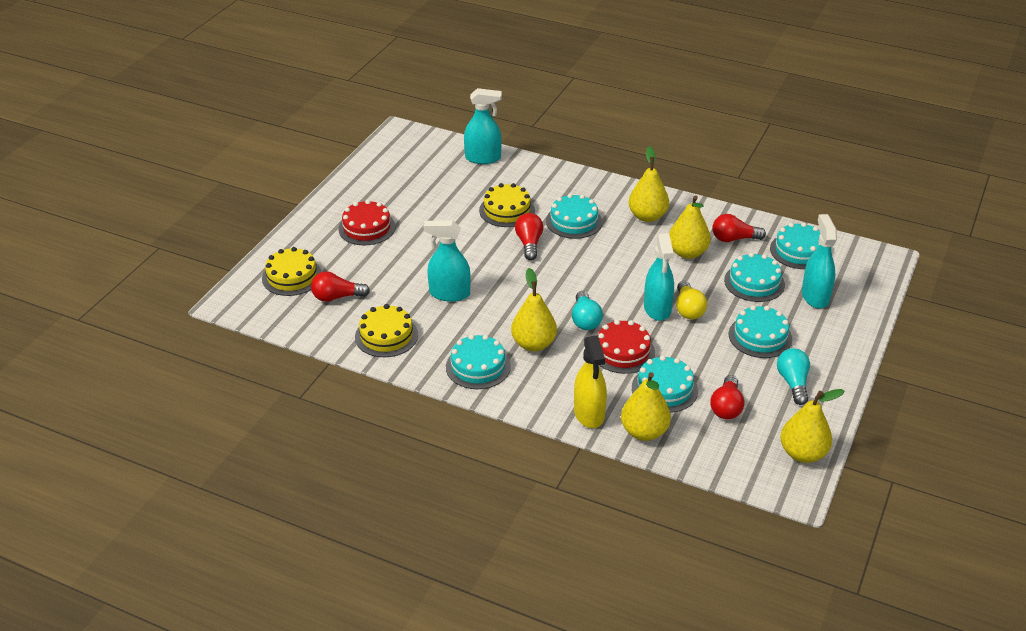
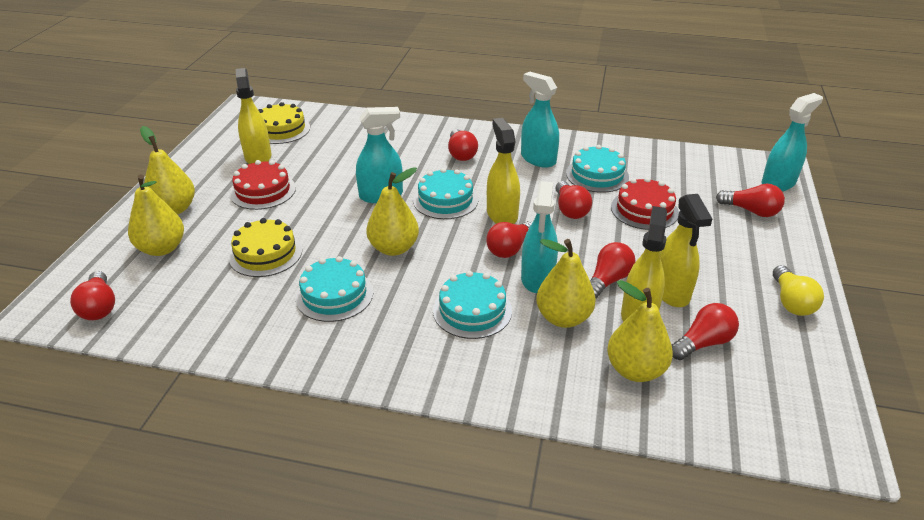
red light bulb: 4 -> 7
turquoise cake: 6 -> 4
turquoise light bulb: 2 -> 0
yellow cake: 3 -> 2
yellow spray bottle: 1 -> 4

